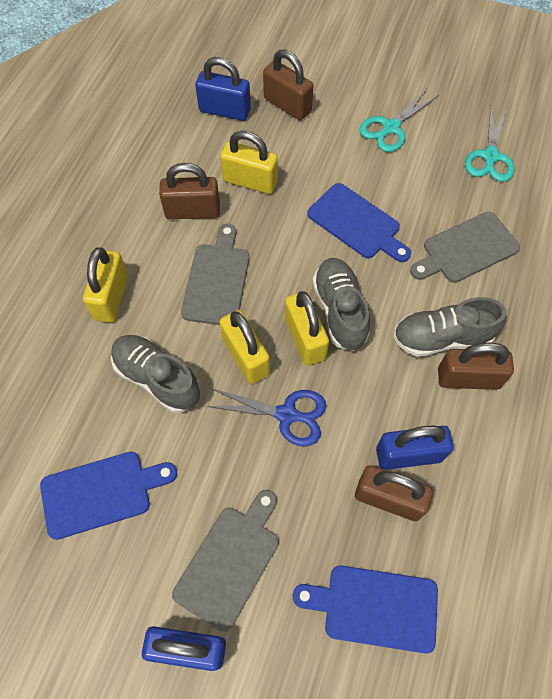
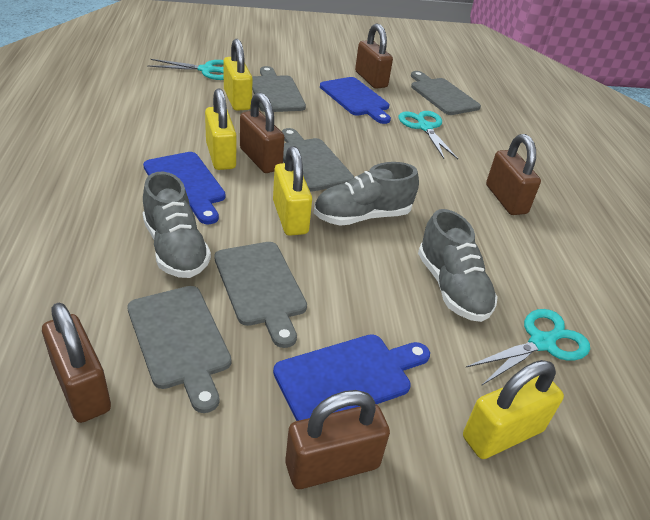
blue padlock: 3 -> 0
blue scissors: 1 -> 0
brown padlock: 4 -> 5
grey cutting board: 3 -> 5
turquoise scissors: 2 -> 3

